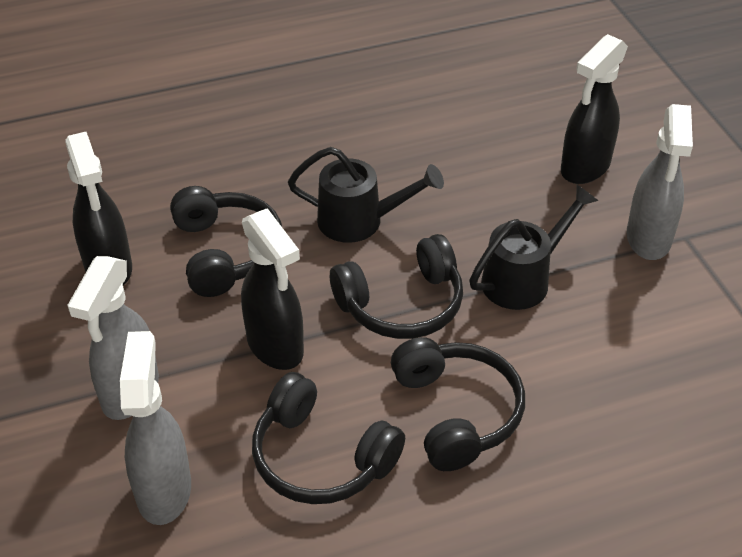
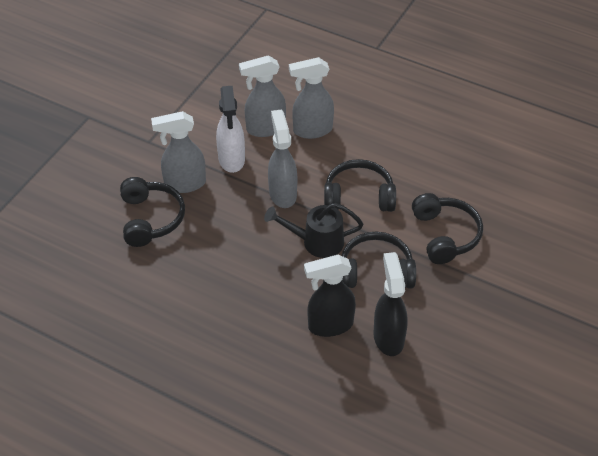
black spray bottle: 3 -> 2
black watering can: 2 -> 1
grey spray bottle: 3 -> 4
white spray bottle: 0 -> 1

